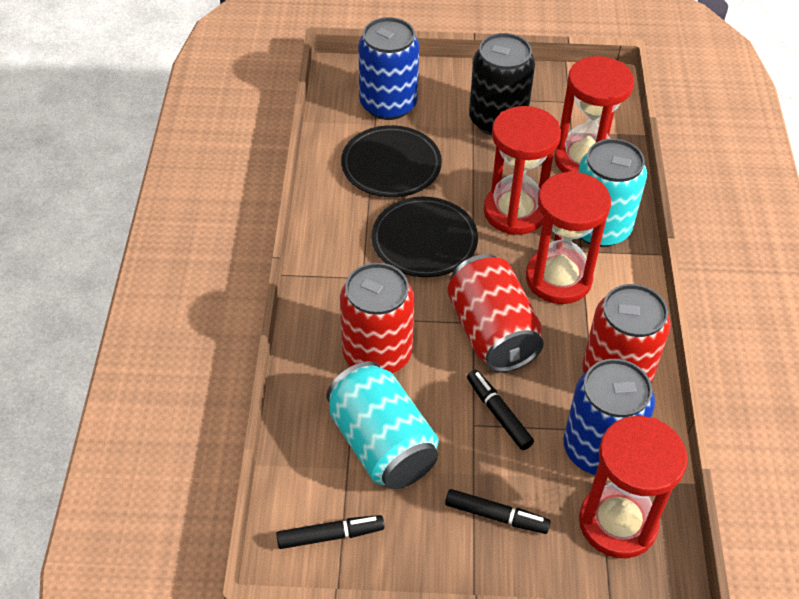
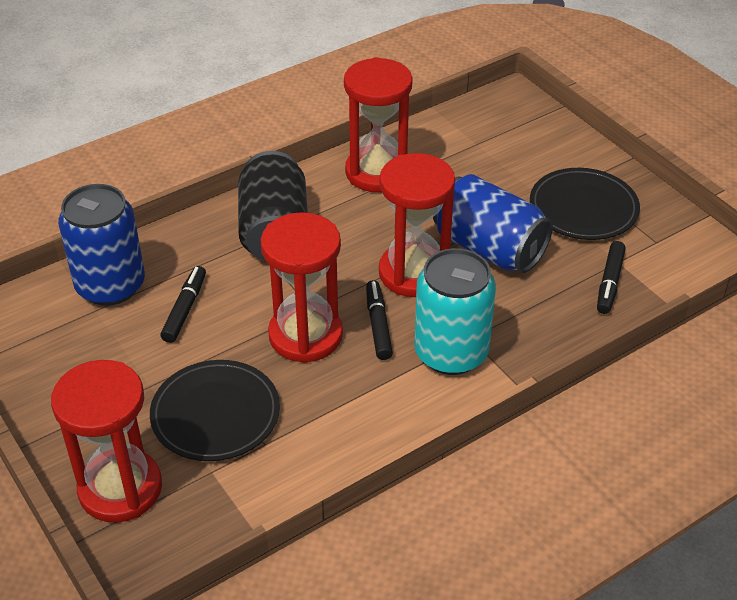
red can: 3 -> 0
turquoise can: 2 -> 1

